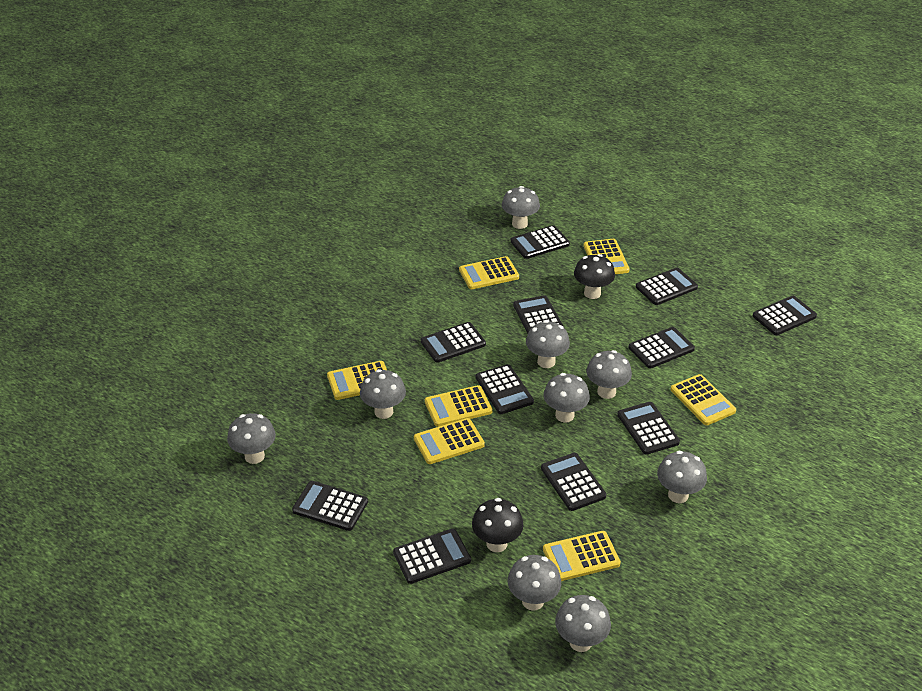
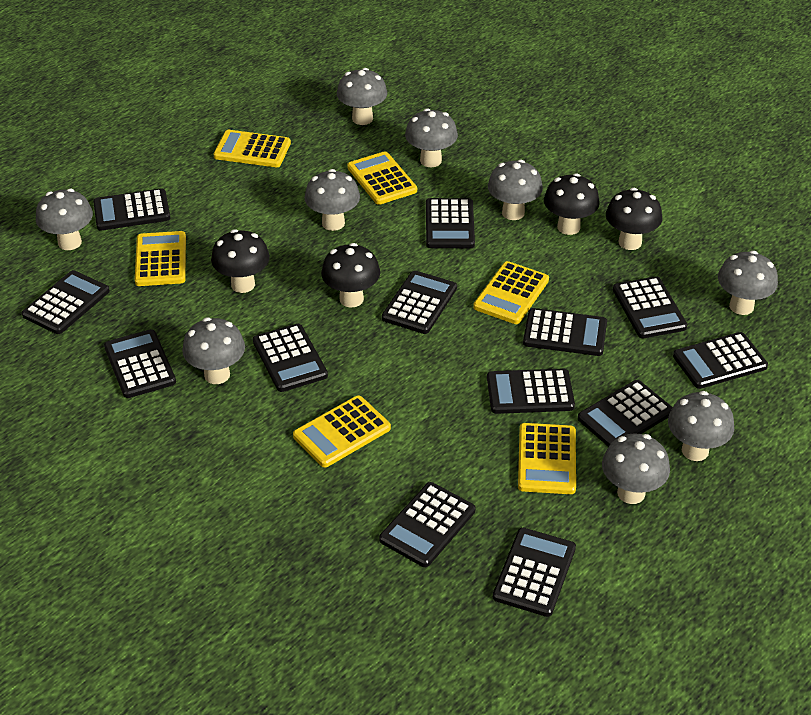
black calculator: 11 -> 13
black mushroom: 2 -> 4
yellow calculator: 7 -> 6

